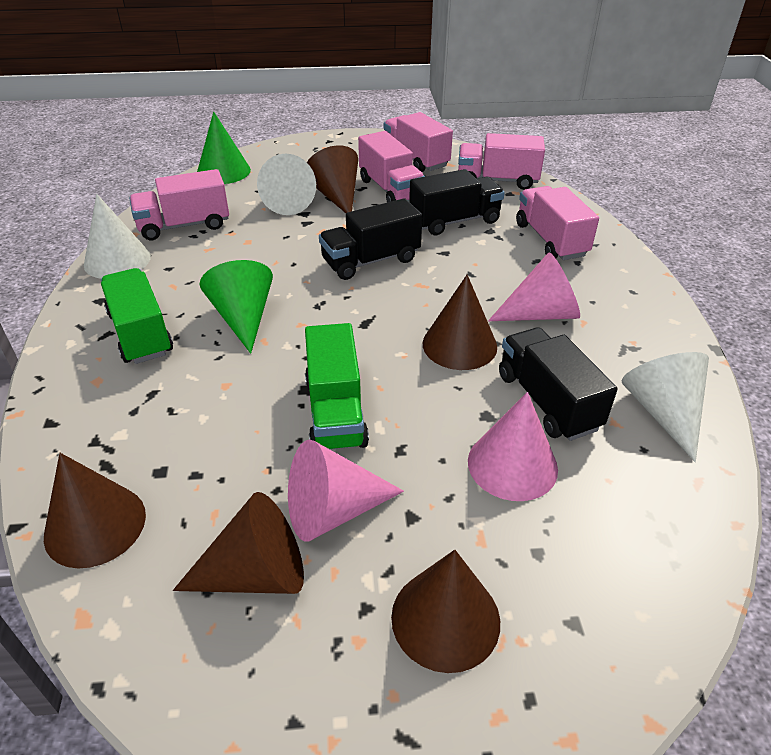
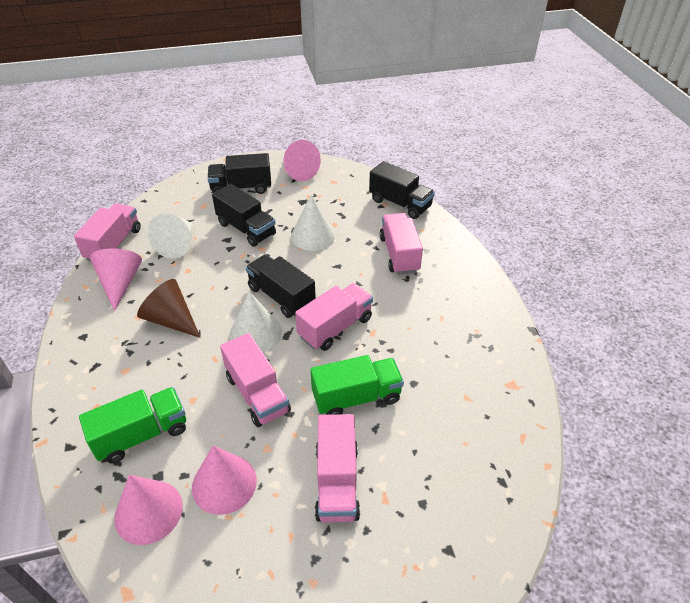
black truck: 3 -> 4
brown cone: 5 -> 1
green cone: 2 -> 0
pink cone: 3 -> 4

